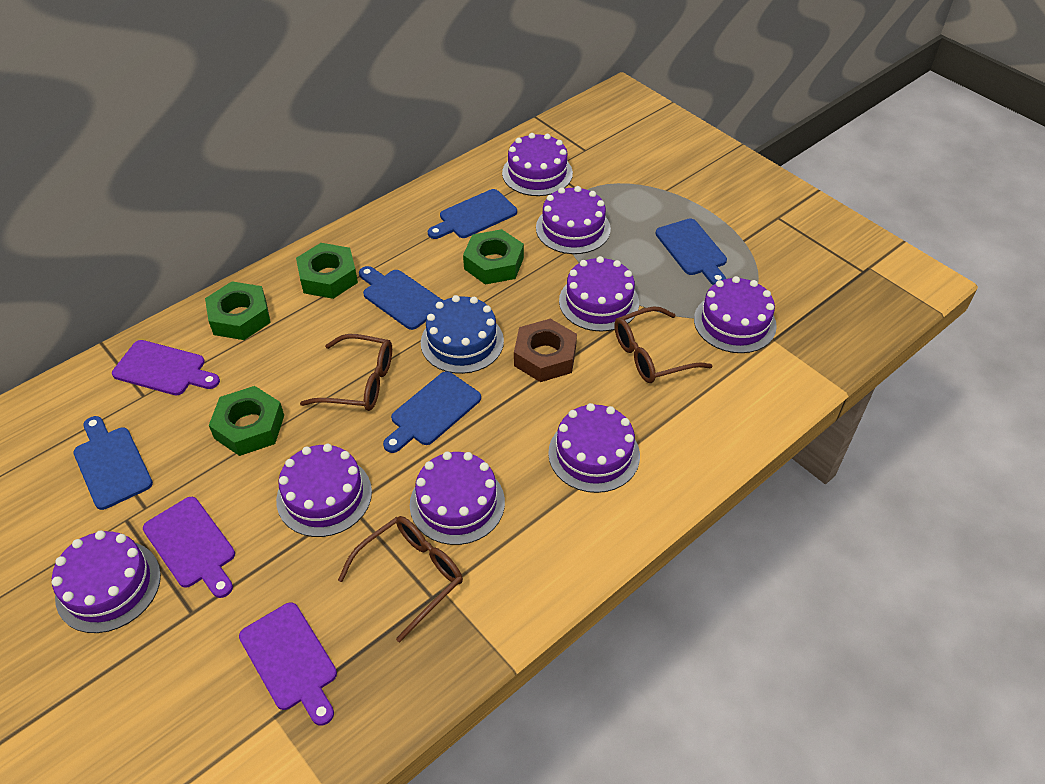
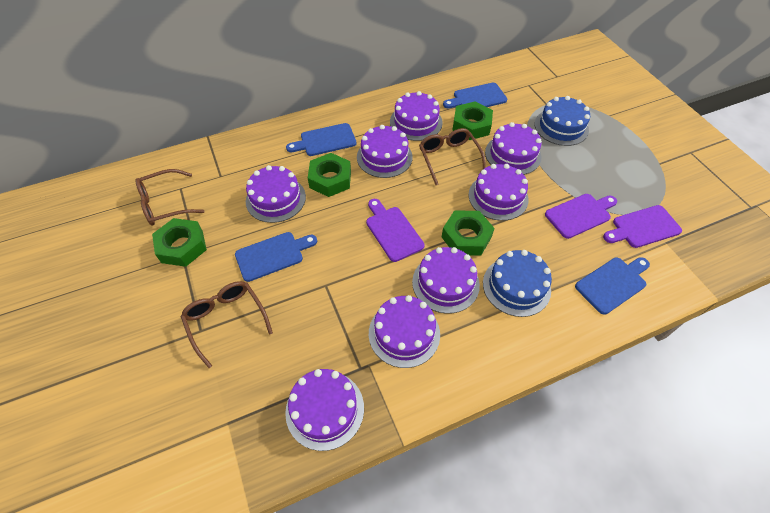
blue cake: 1 -> 2
blue cutting board: 5 -> 4
brown nut: 1 -> 0

